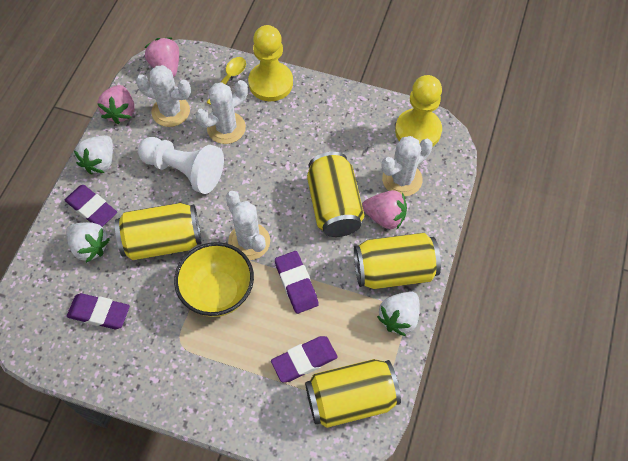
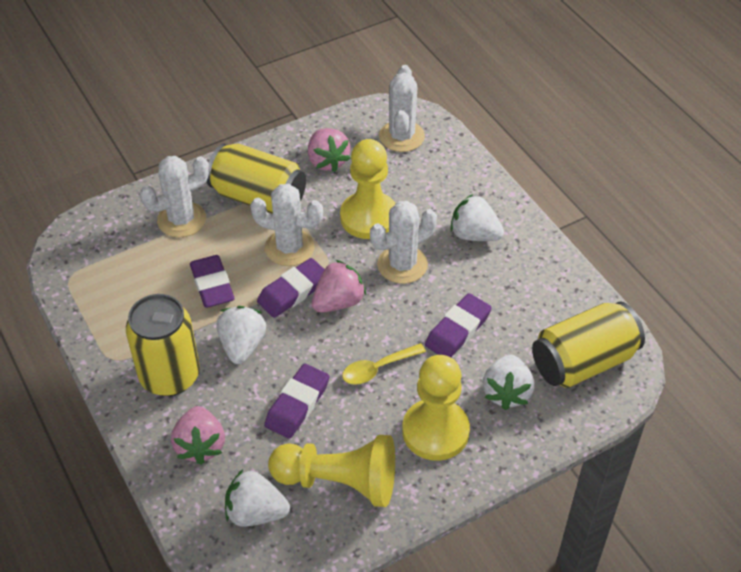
white pawn: 1 -> 0
white strawberry: 3 -> 4
yellow bowl: 1 -> 0
yellow can: 4 -> 3
yellow pawn: 2 -> 3

